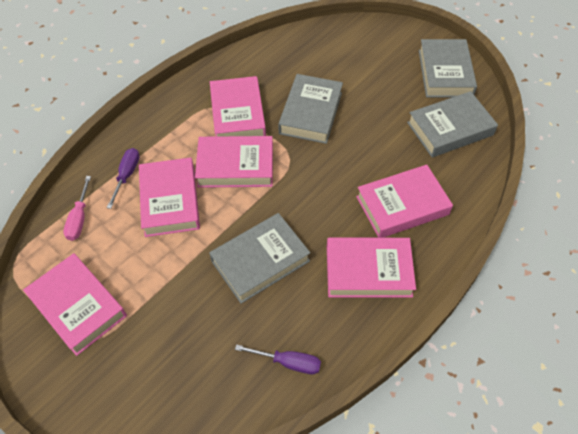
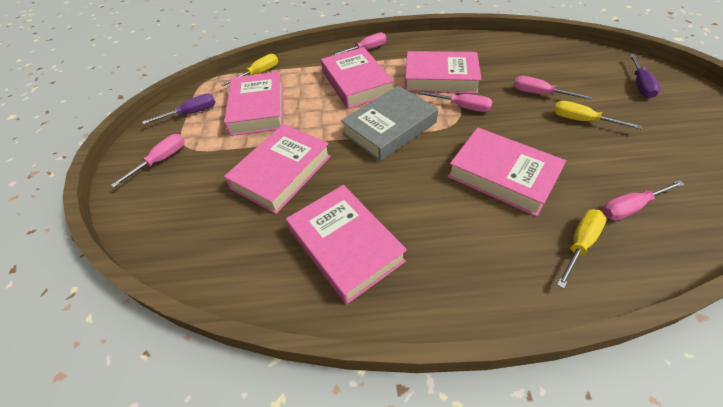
grey book: 4 -> 1
pink screwdriver: 1 -> 5
yellow screwdriver: 0 -> 3

